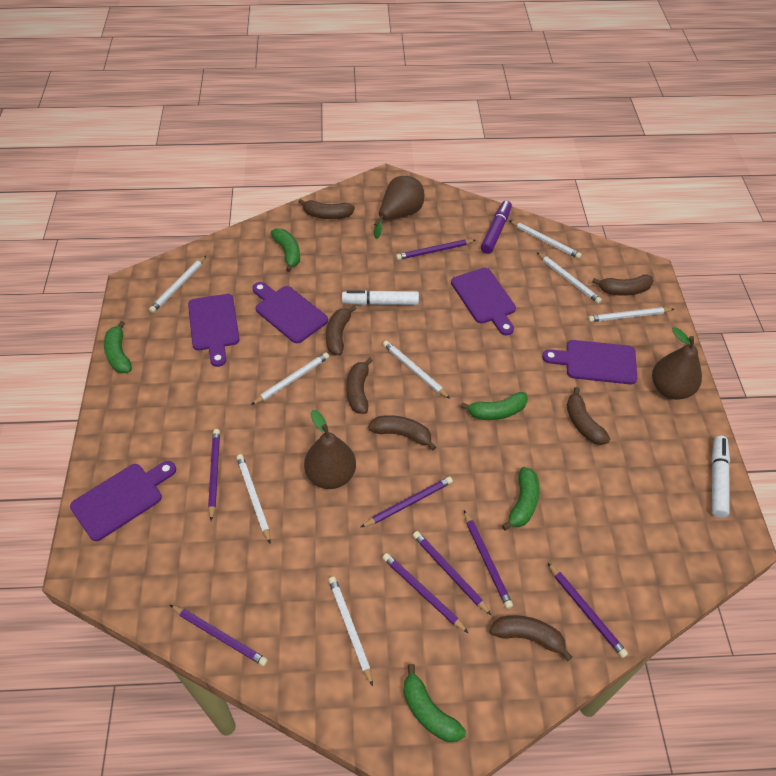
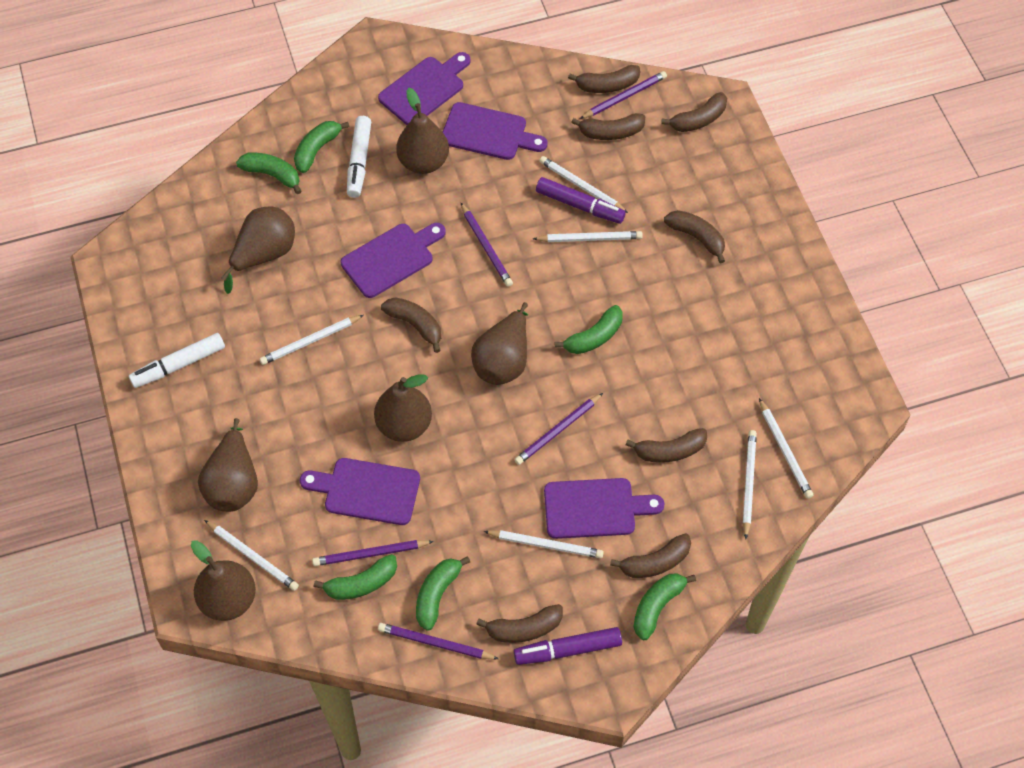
brown banana: 7 -> 8
brown pear: 3 -> 6
green banana: 5 -> 6
purple marker: 1 -> 2
purple pencil: 8 -> 5
white pencil: 8 -> 7

